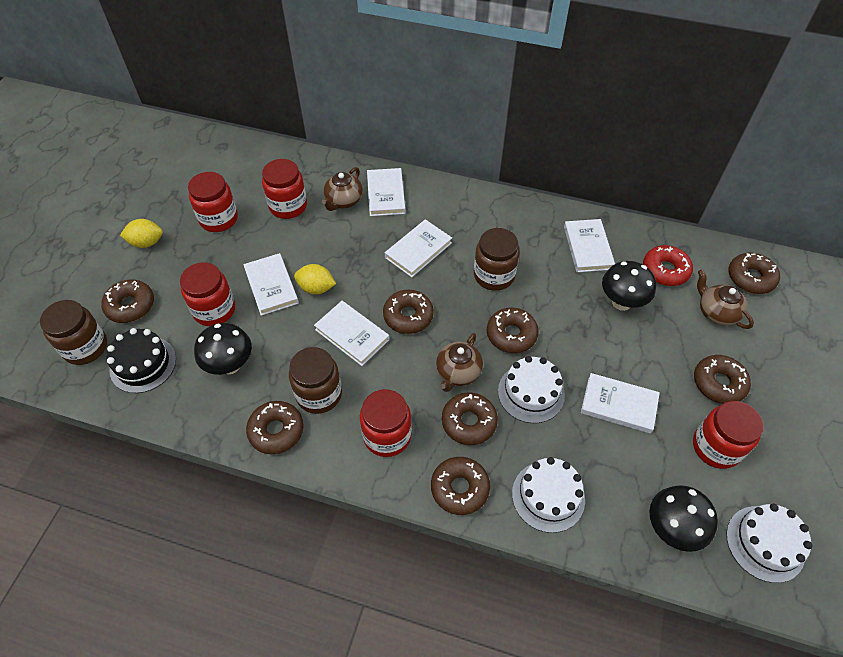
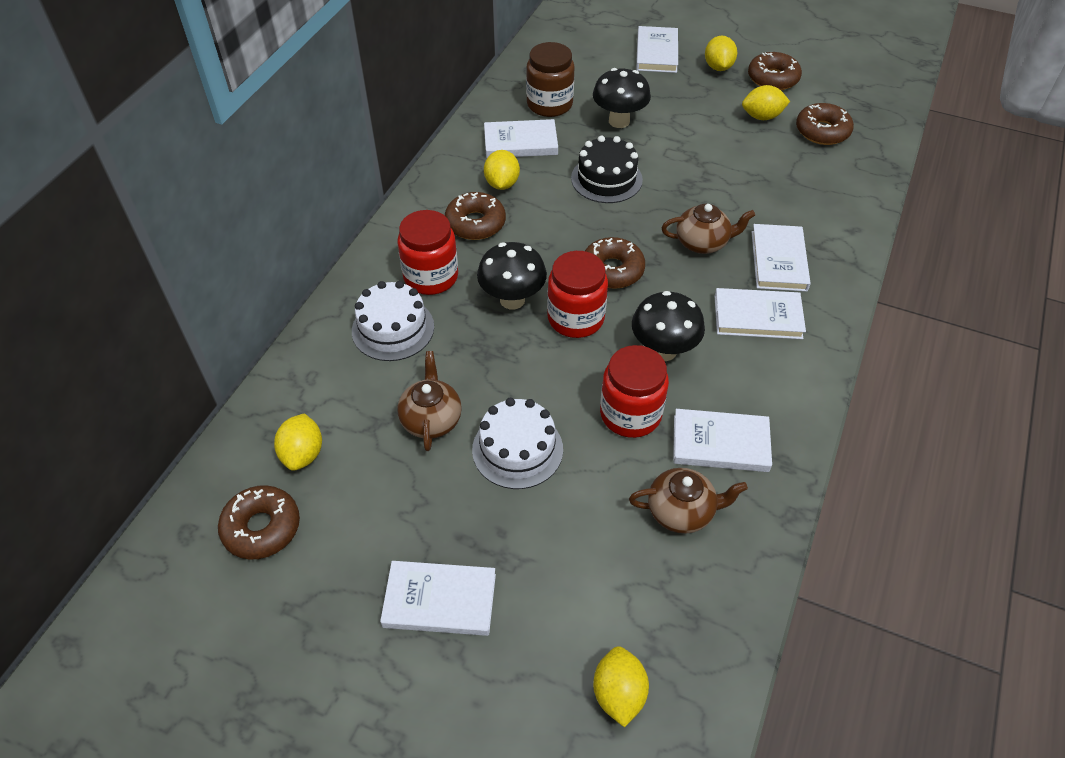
brown donut: 8 -> 5
brown jar: 3 -> 1
red donut: 1 -> 0
red jar: 5 -> 3
white cake: 3 -> 2
yellow lemon: 2 -> 5

